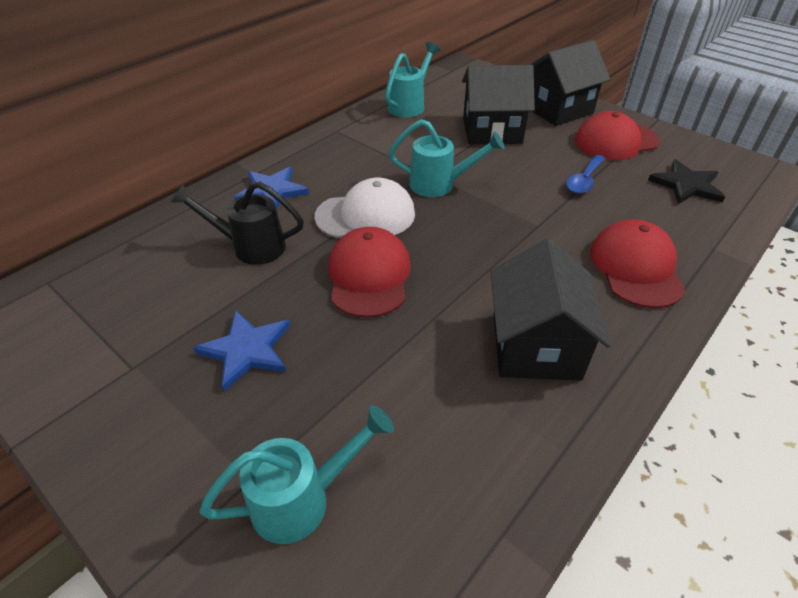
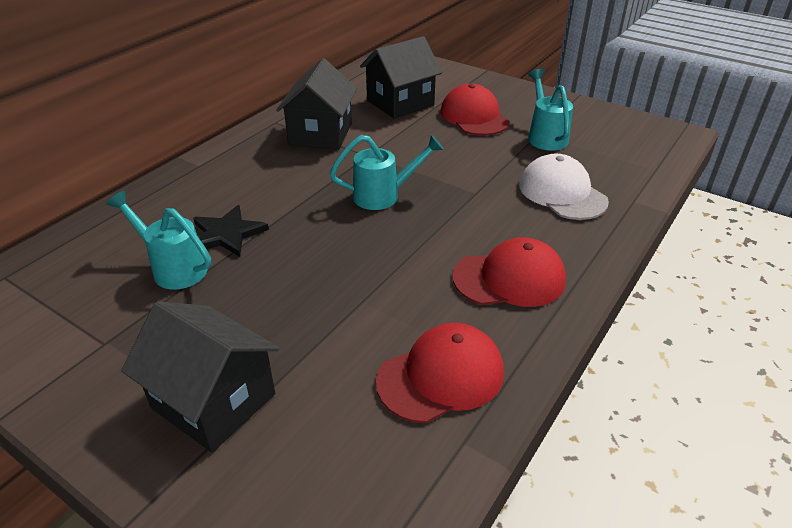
black watering can: 1 -> 0
blue spoon: 1 -> 0
blue star: 2 -> 0

